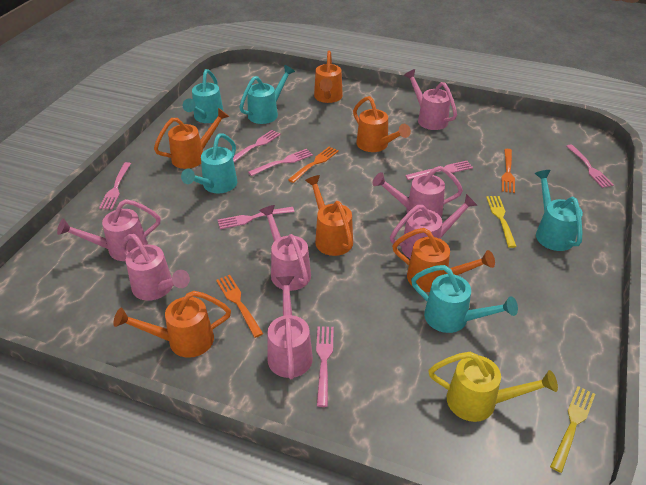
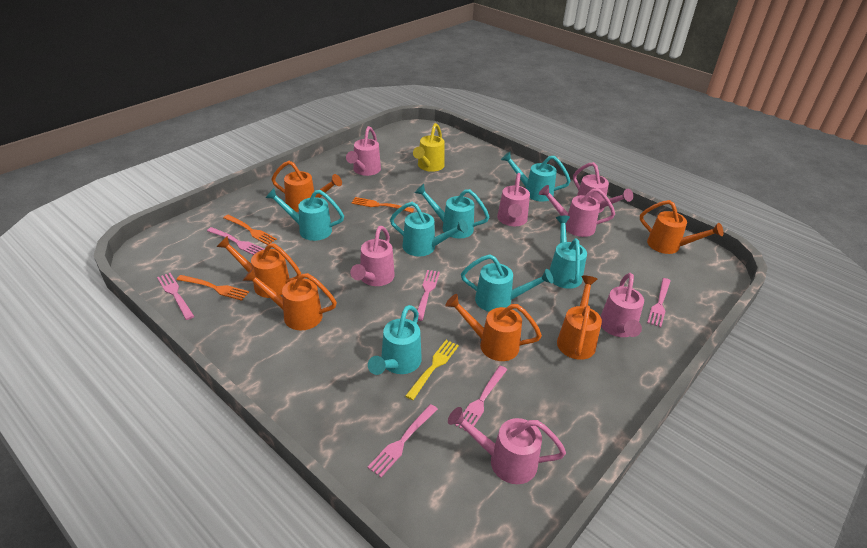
pink fork: 7 -> 6
turquoise watering can: 5 -> 7
yellow fork: 2 -> 1

